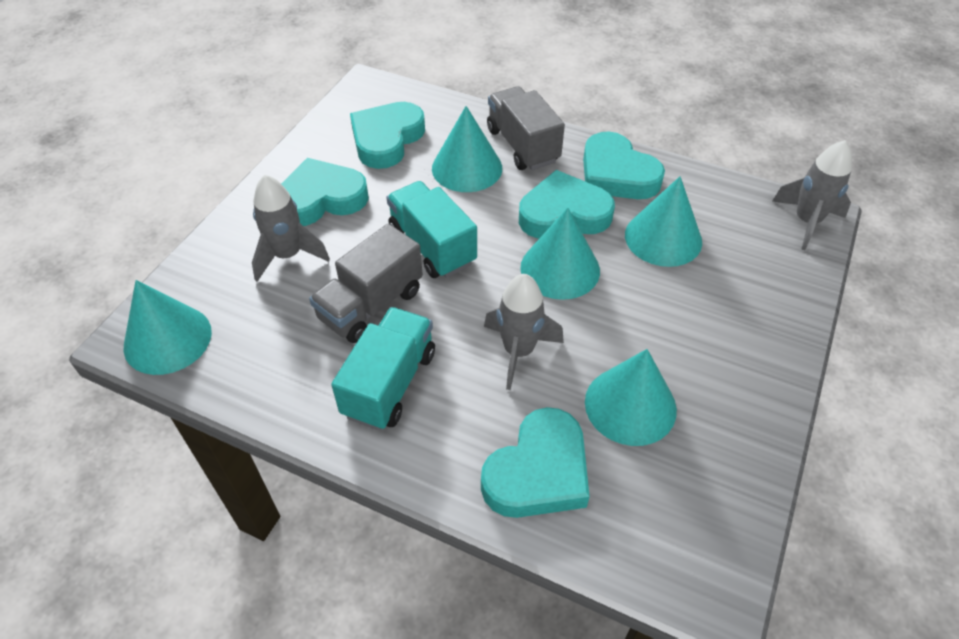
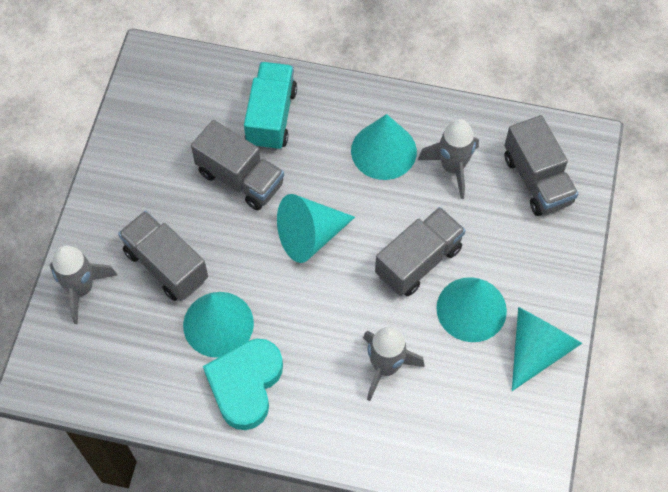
grey truck: 2 -> 4
turquoise heart: 5 -> 1
turquoise truck: 2 -> 1

